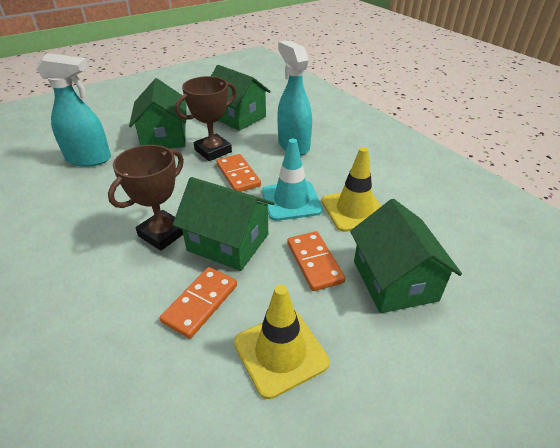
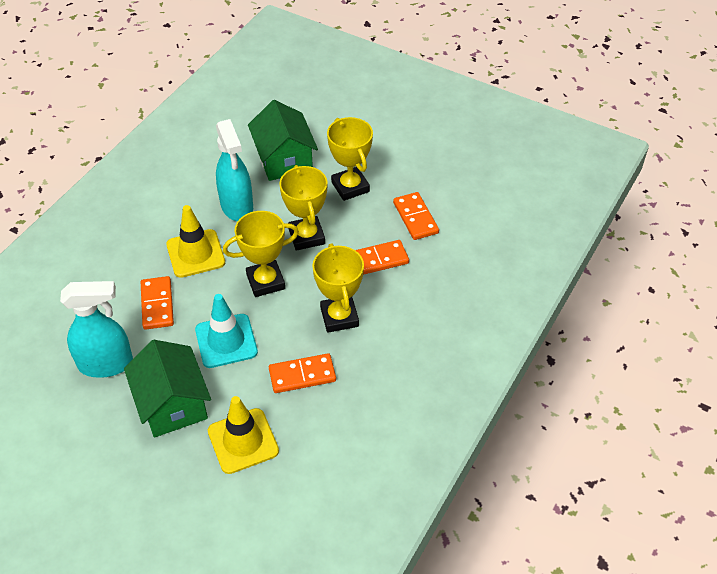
brown trophy: 2 -> 0
green house: 4 -> 2
orange domino: 3 -> 4
yellow trophy: 0 -> 4

